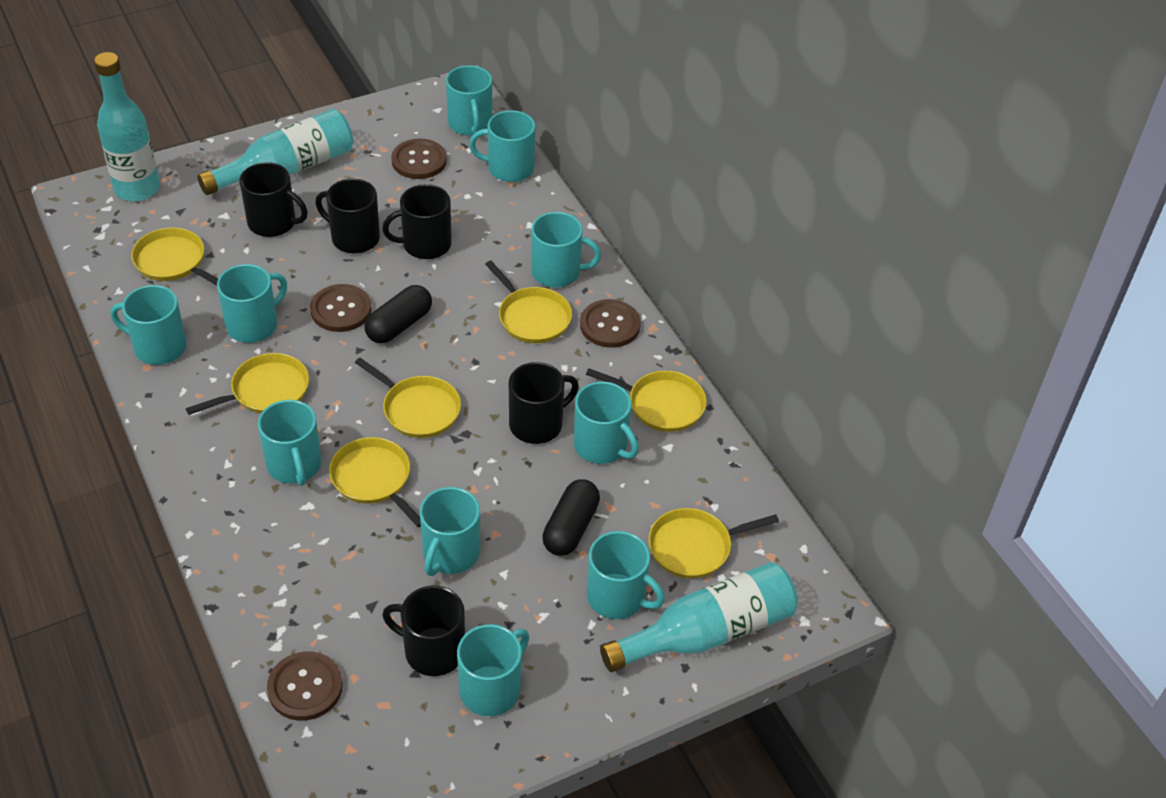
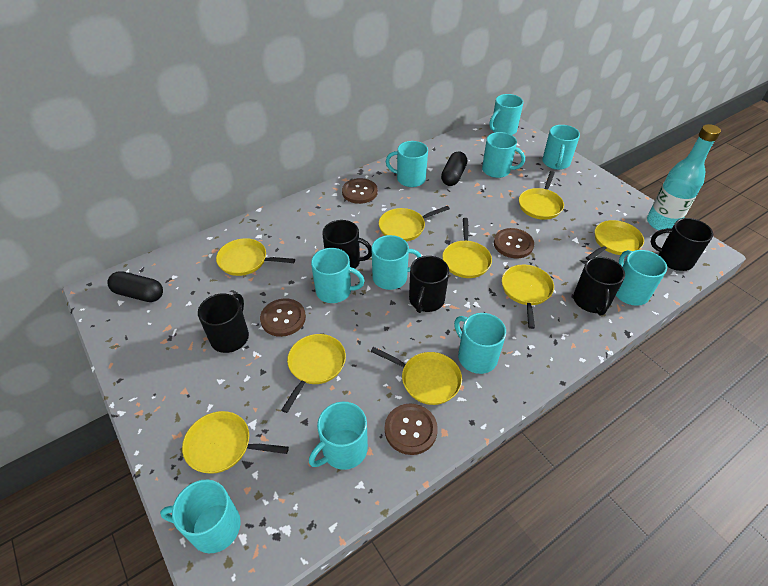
turquoise bottle: 3 -> 1
yellow pan: 7 -> 9

